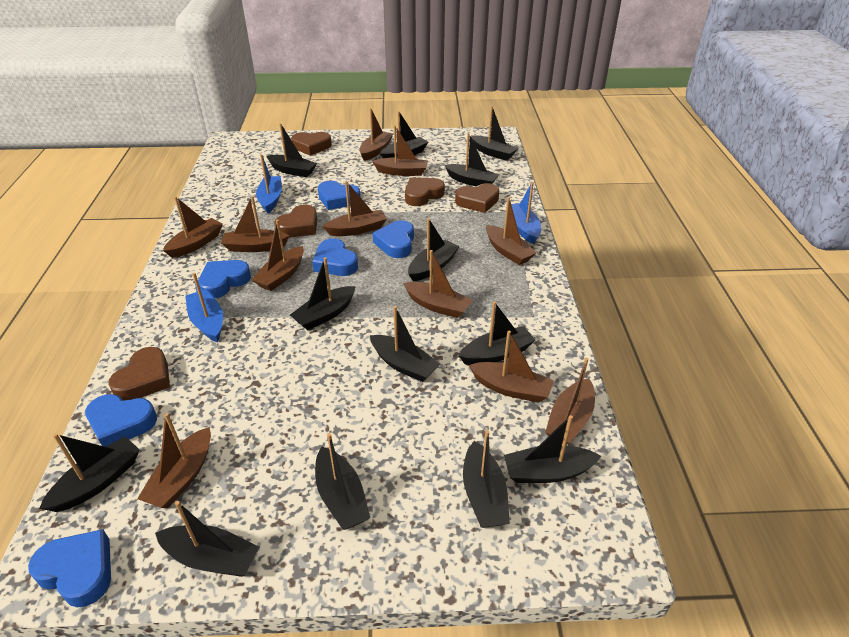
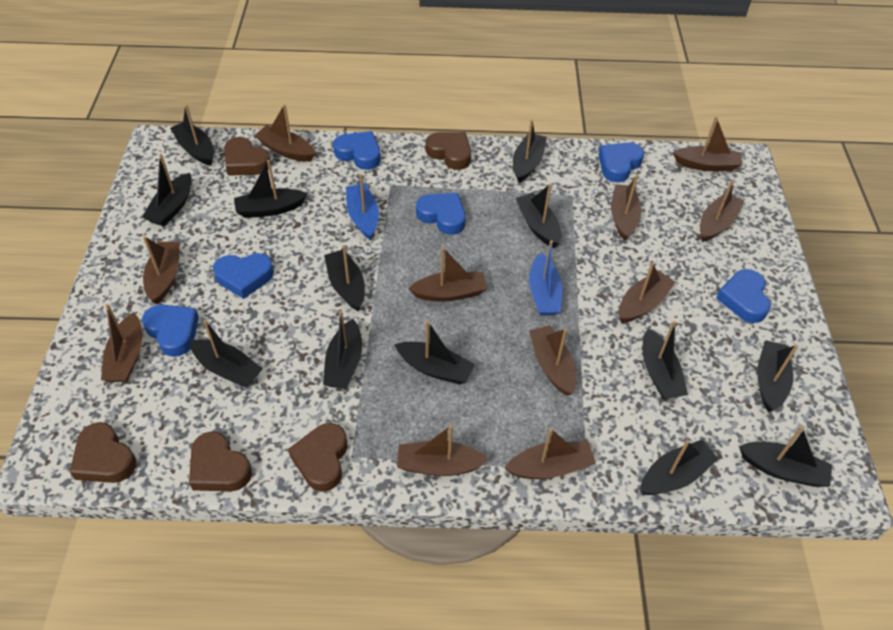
blue boat: 3 -> 2

